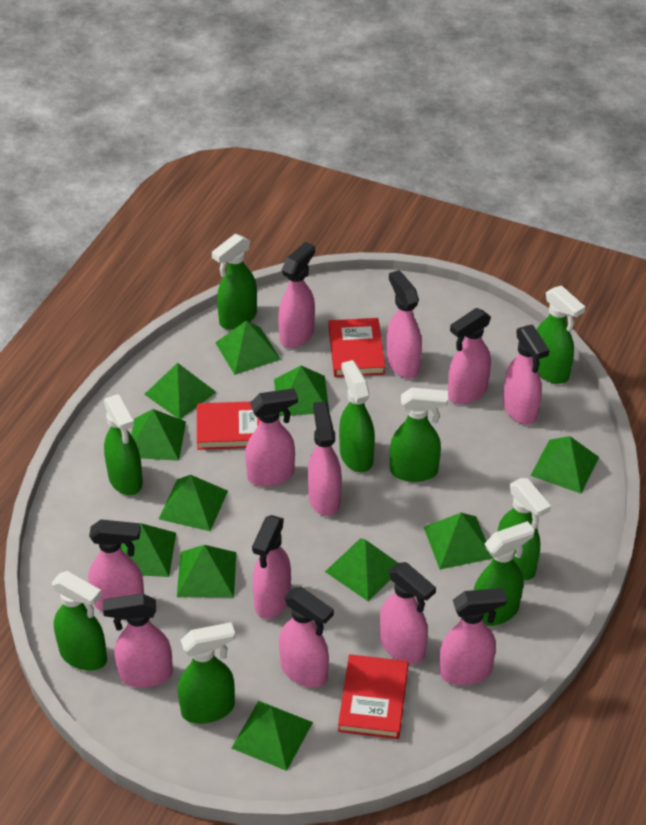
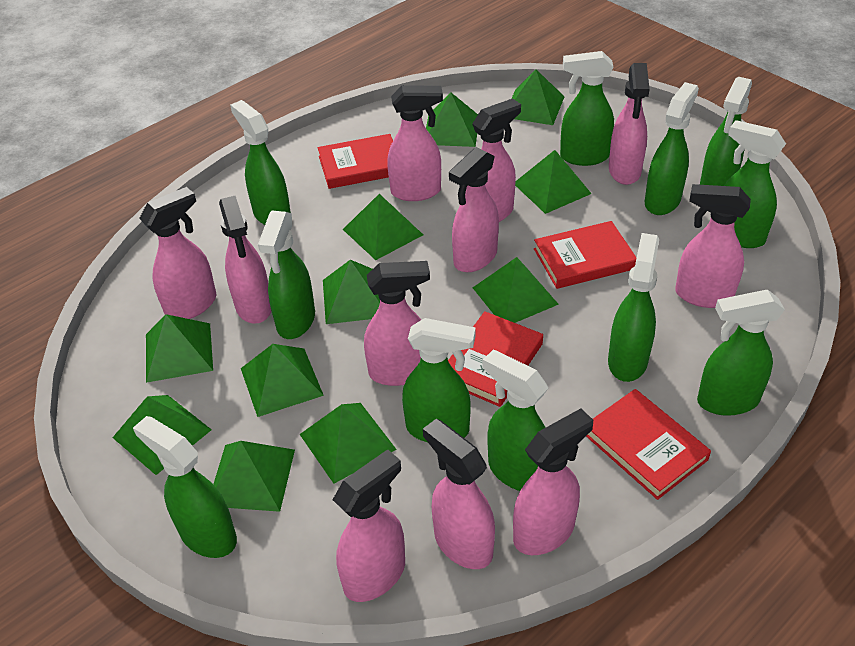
green spray bottle: 9 -> 11
pink spray bottle: 12 -> 11
red book: 3 -> 4

